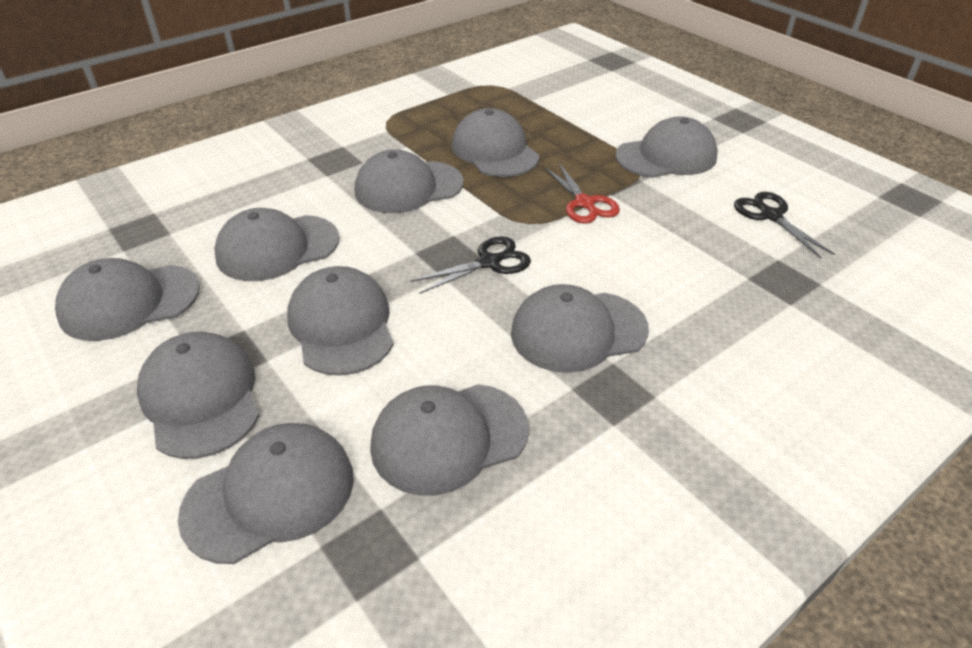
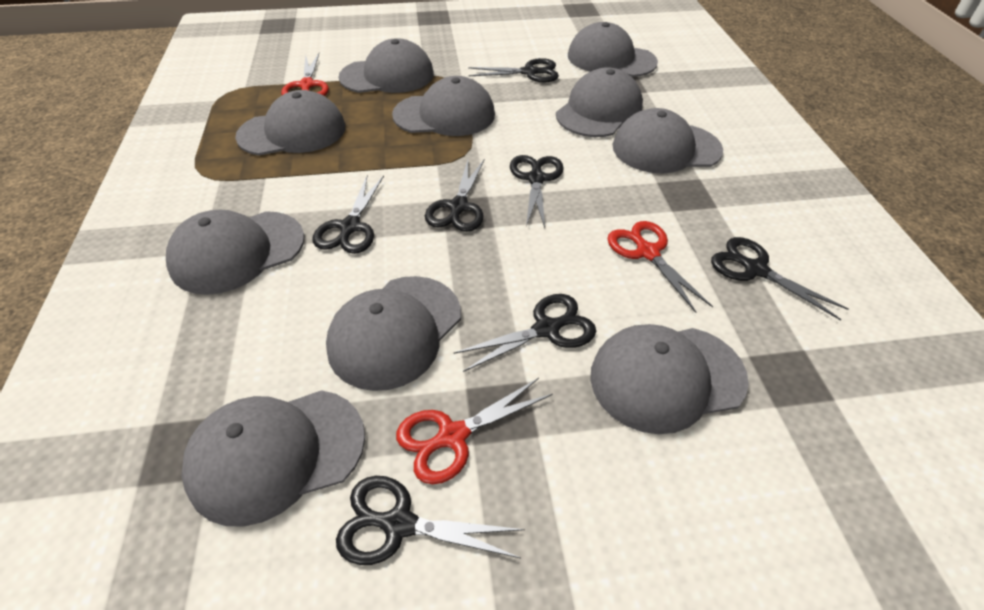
black scissors: 2 -> 7
red scissors: 1 -> 3

